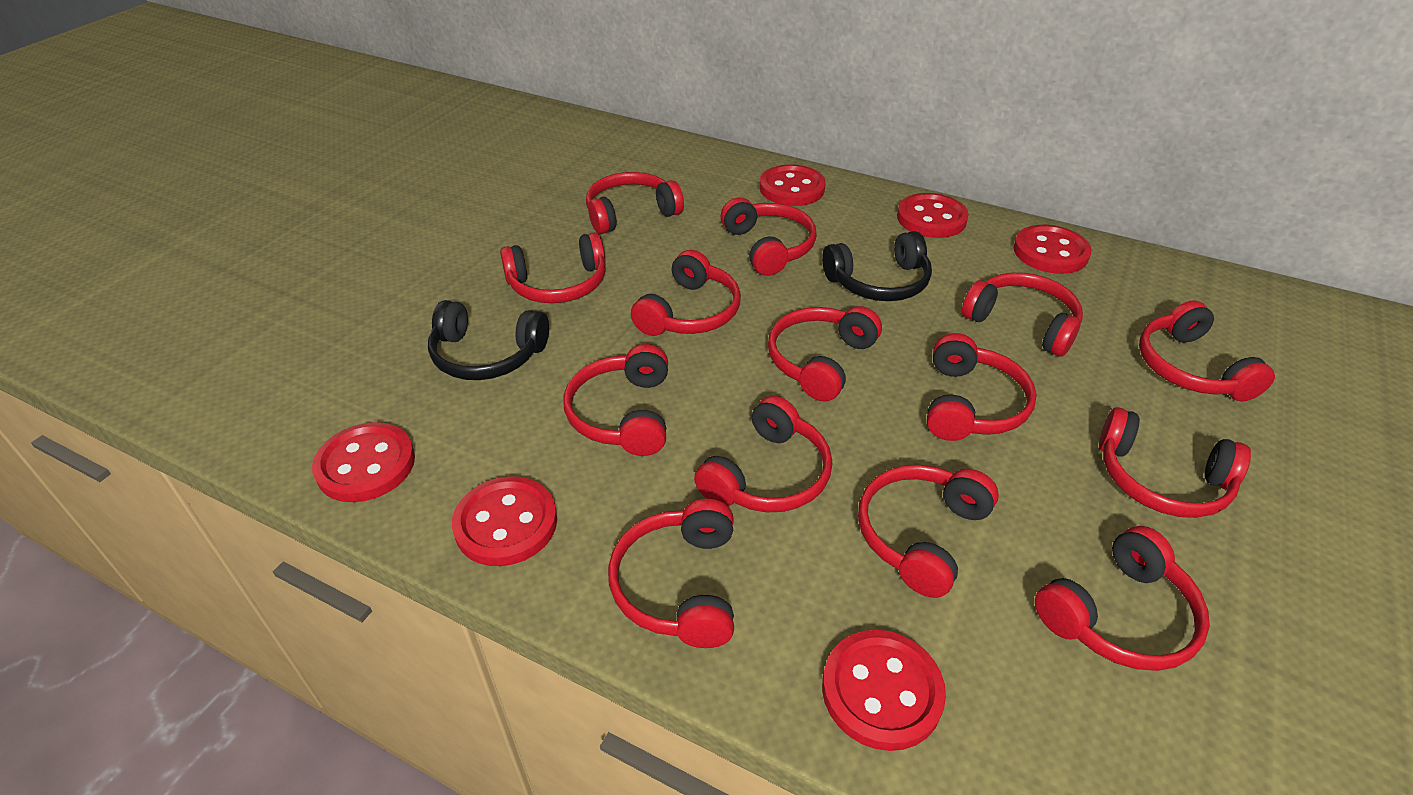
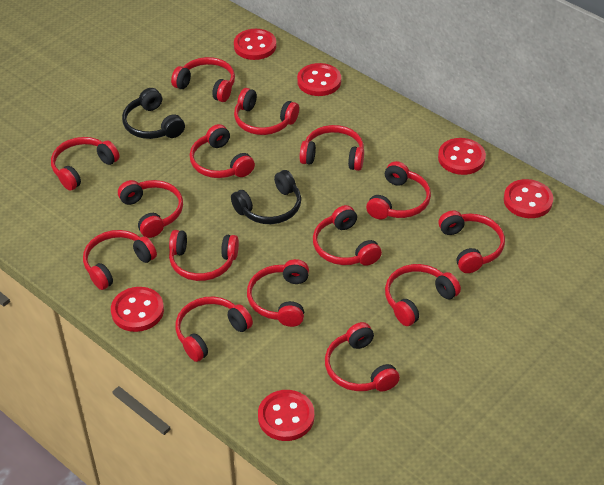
red headphones: 14 -> 15

